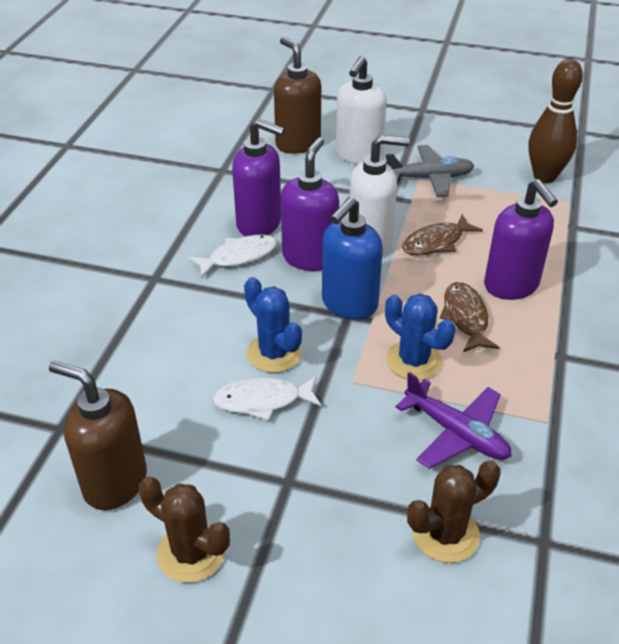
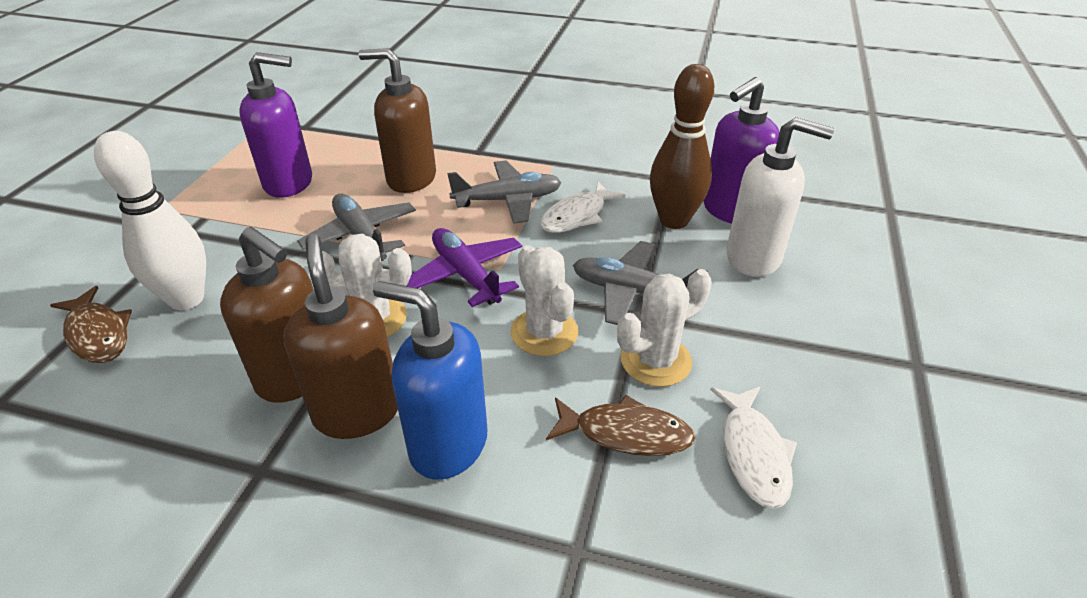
blue cactus: 2 -> 0
brown cactus: 2 -> 0
brown soap dispenser: 2 -> 3
grey plane: 1 -> 3
purple soap dispenser: 3 -> 2
white bowling pin: 0 -> 1
white cactus: 0 -> 3
white soap dispenser: 2 -> 1

